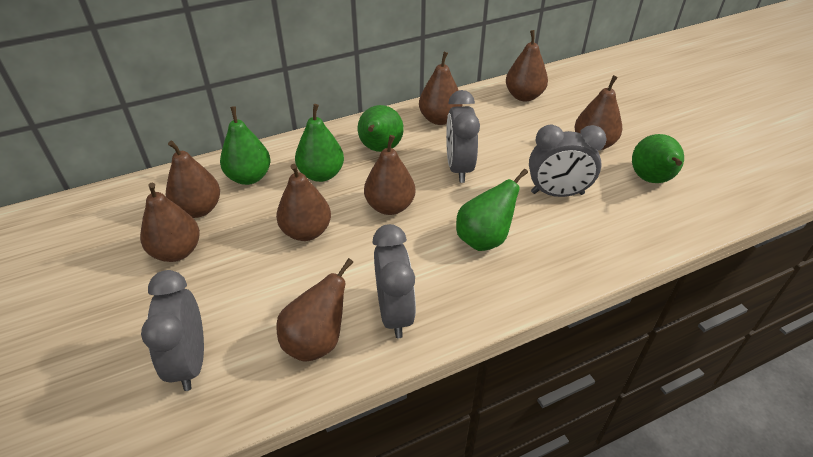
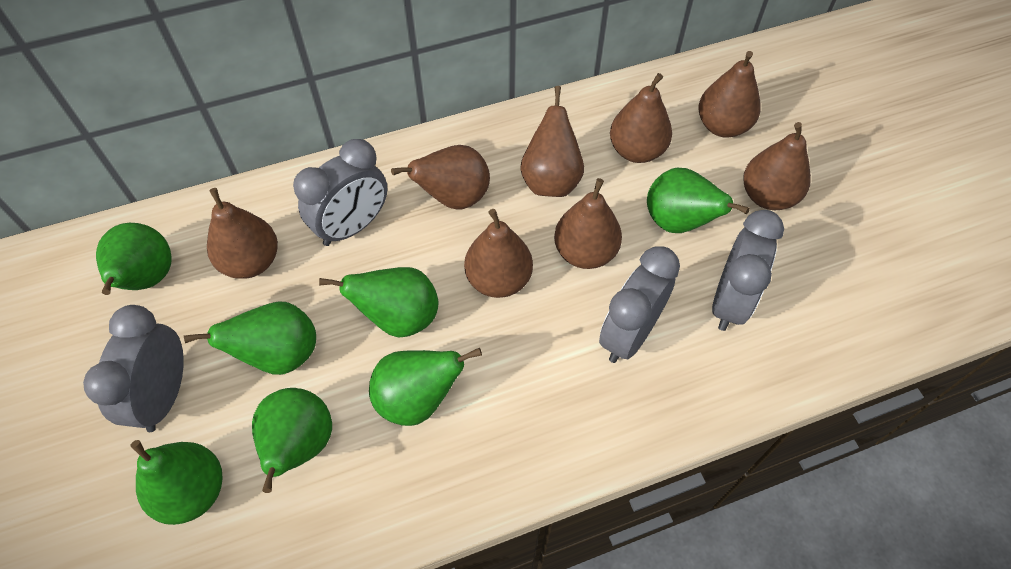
green pear: 5 -> 7

